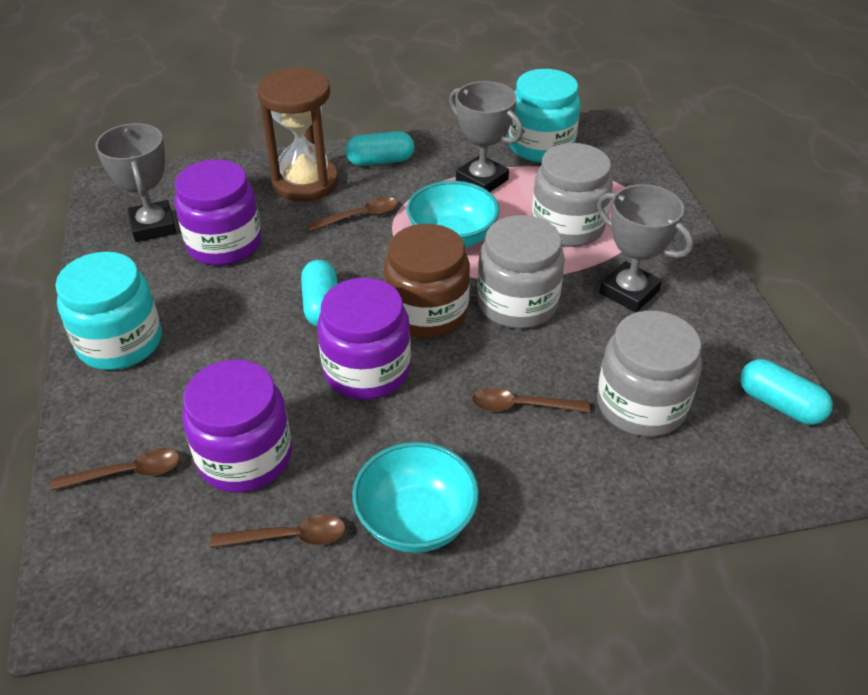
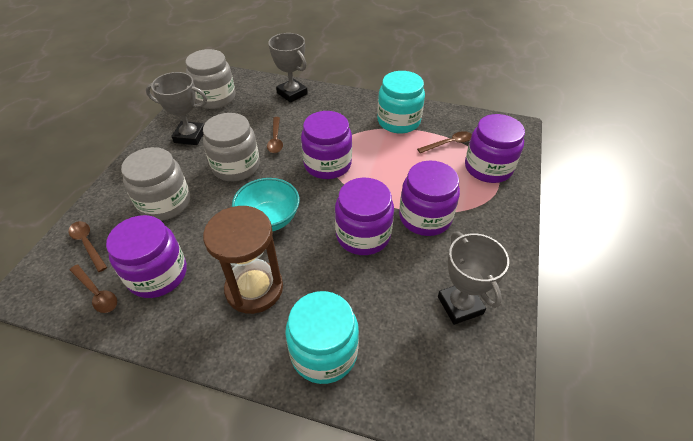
brown jar: 1 -> 0
purple jar: 3 -> 5
turquoise bowl: 2 -> 1
turquoise capsule: 3 -> 0

